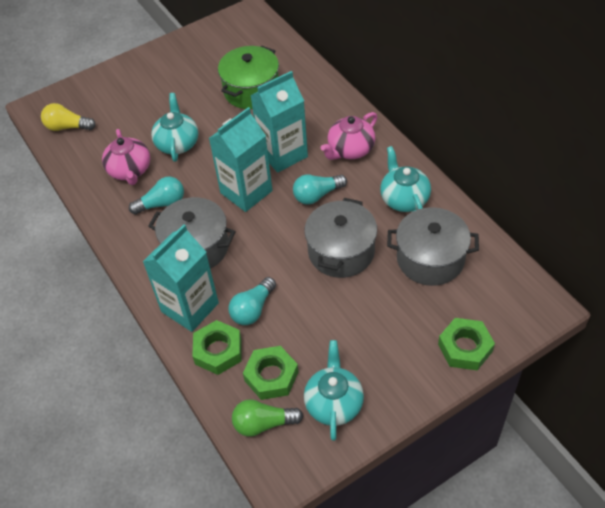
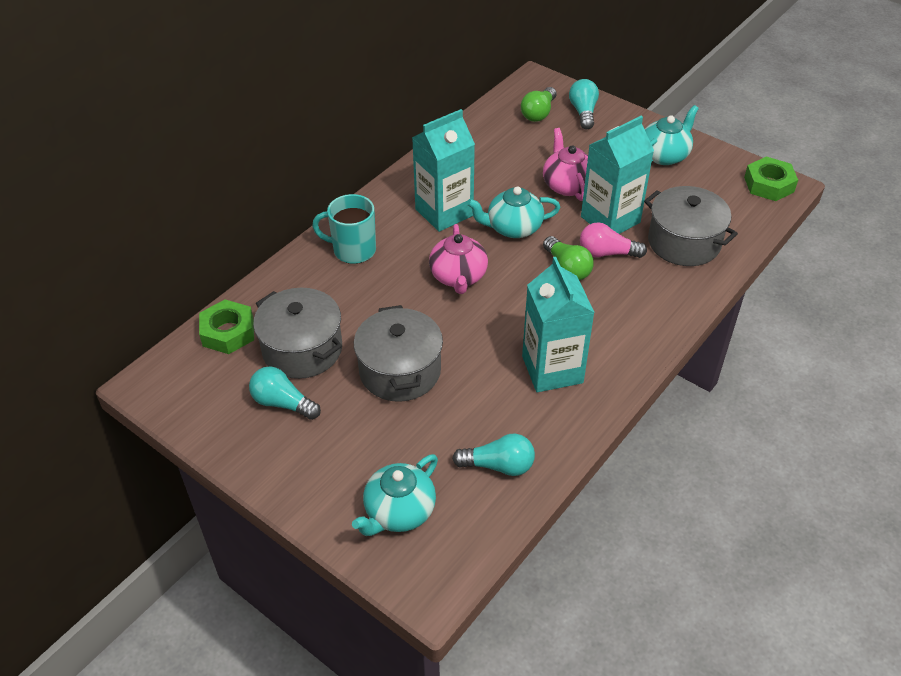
green light bulb: 1 -> 2
green nut: 3 -> 2
green pot: 1 -> 0
pink light bulb: 0 -> 1
turquoise mug: 0 -> 1
yellow light bulb: 1 -> 0

